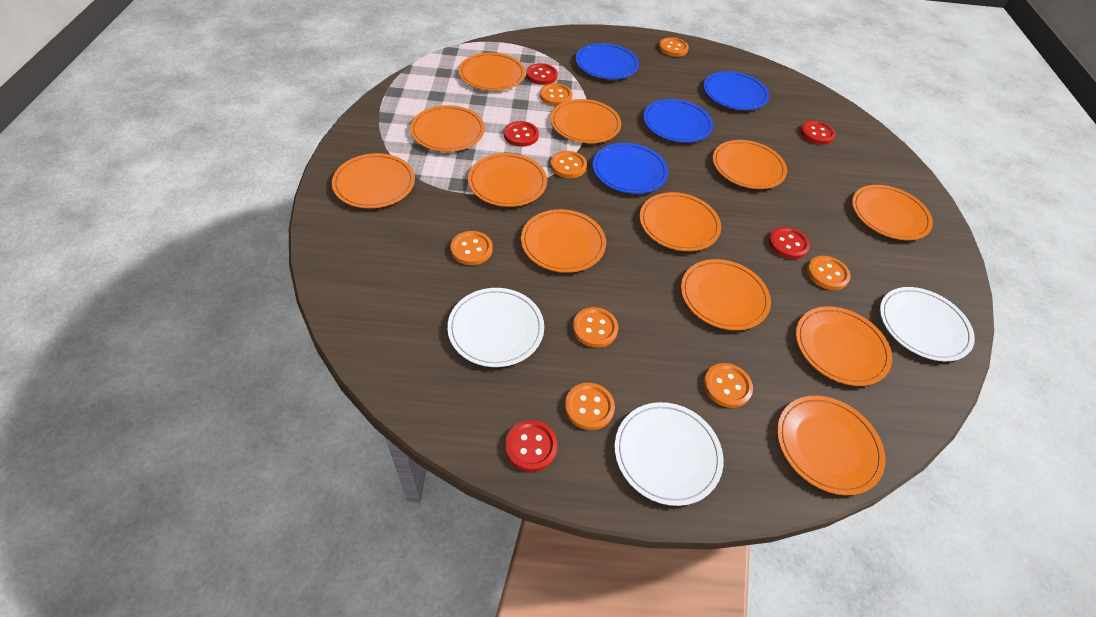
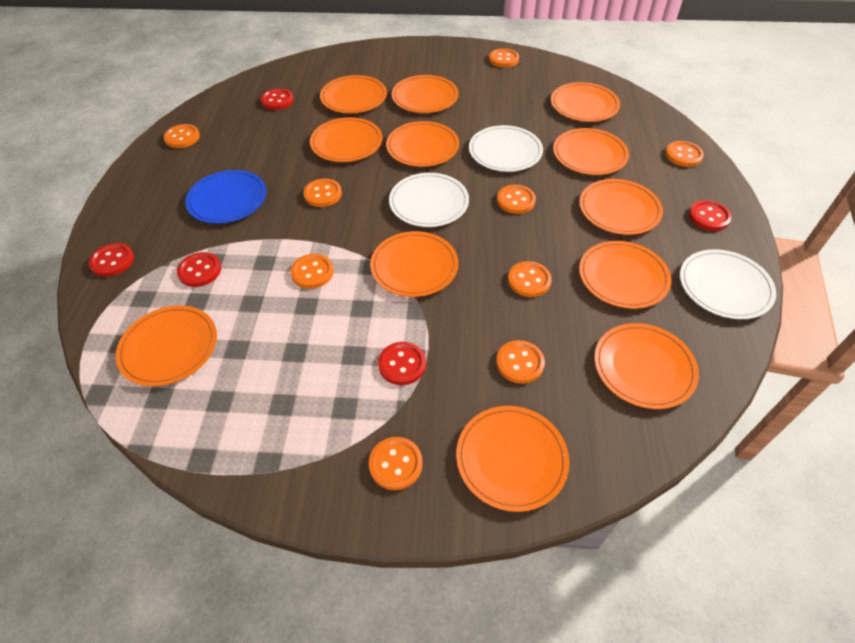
blue plate: 4 -> 1
orange button: 8 -> 9

